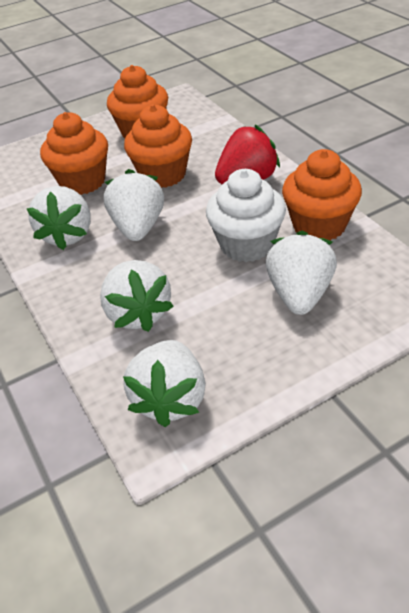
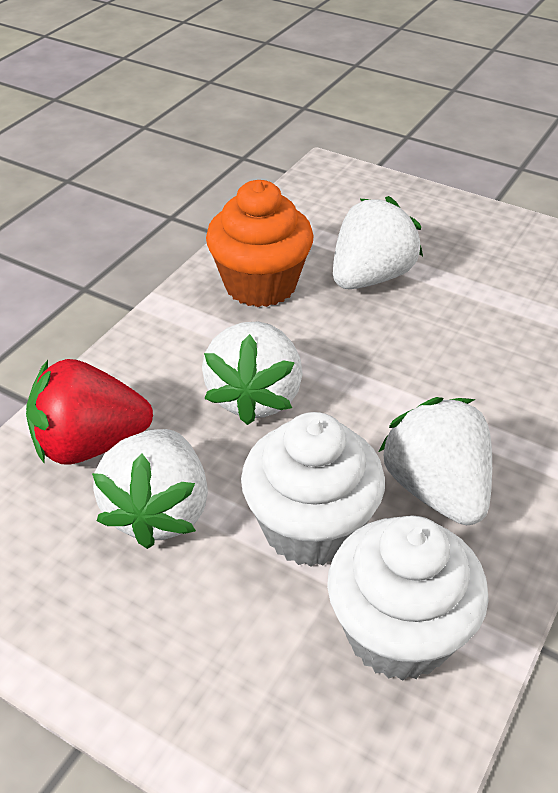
orange cupcake: 4 -> 1
white cupcake: 1 -> 2
white strawberry: 5 -> 4

